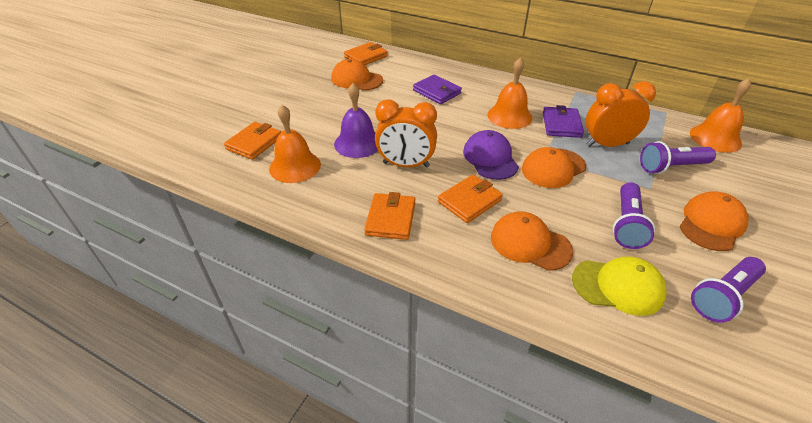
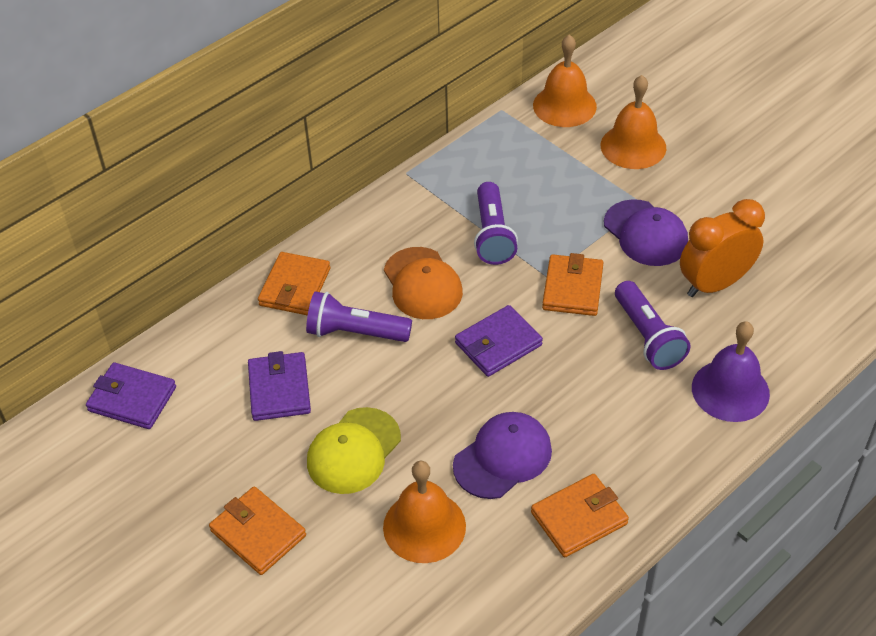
orange cap: 4 -> 1
orange clock: 2 -> 1
purple cap: 1 -> 2
purple wallet: 2 -> 3

